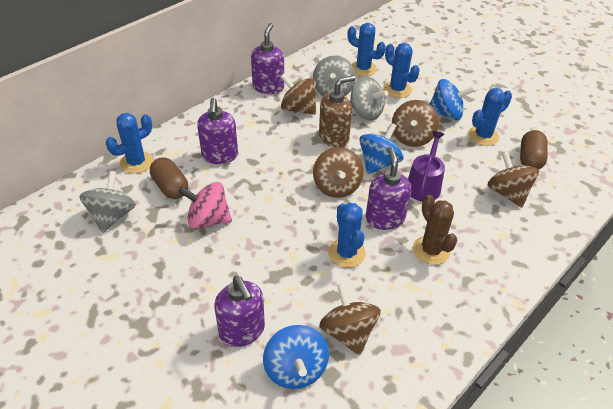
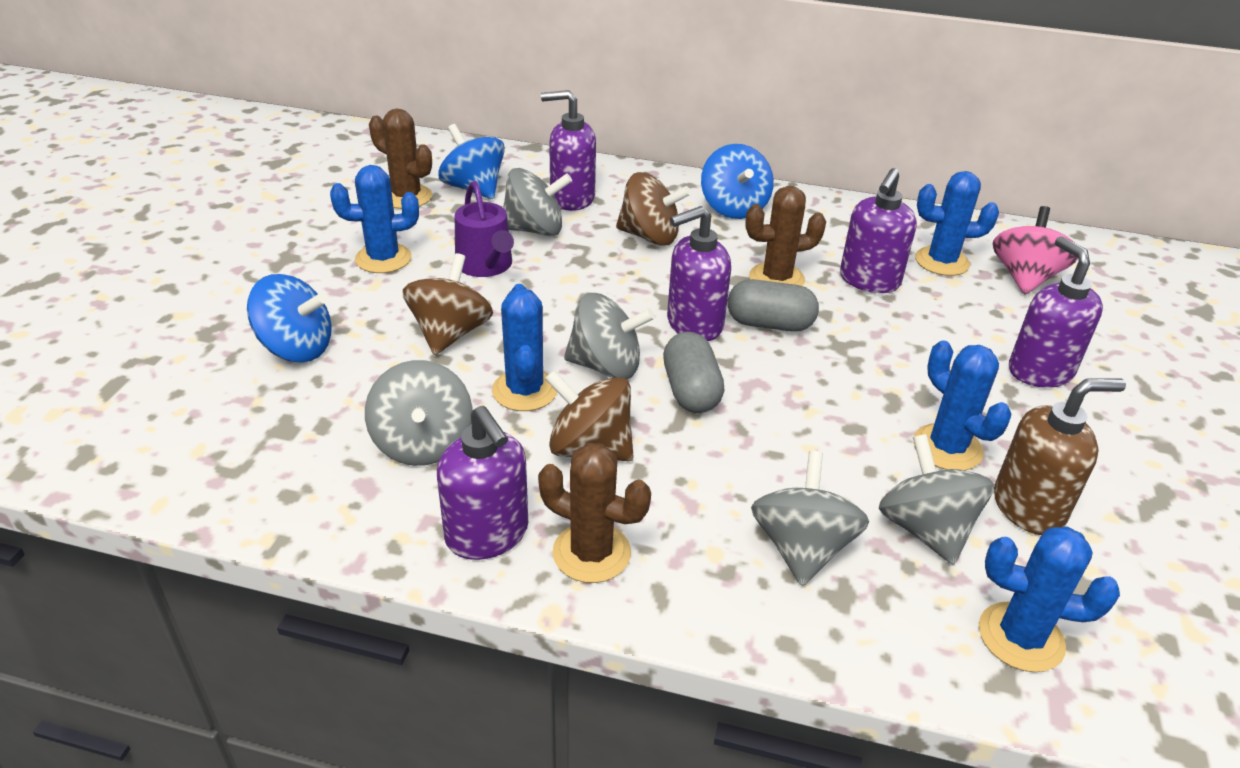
brown cactus: 1 -> 3
brown capsule: 2 -> 0
brown spinning top: 5 -> 3
grey capsule: 0 -> 2
grey spinning top: 3 -> 5
purple soap dispenser: 4 -> 5

